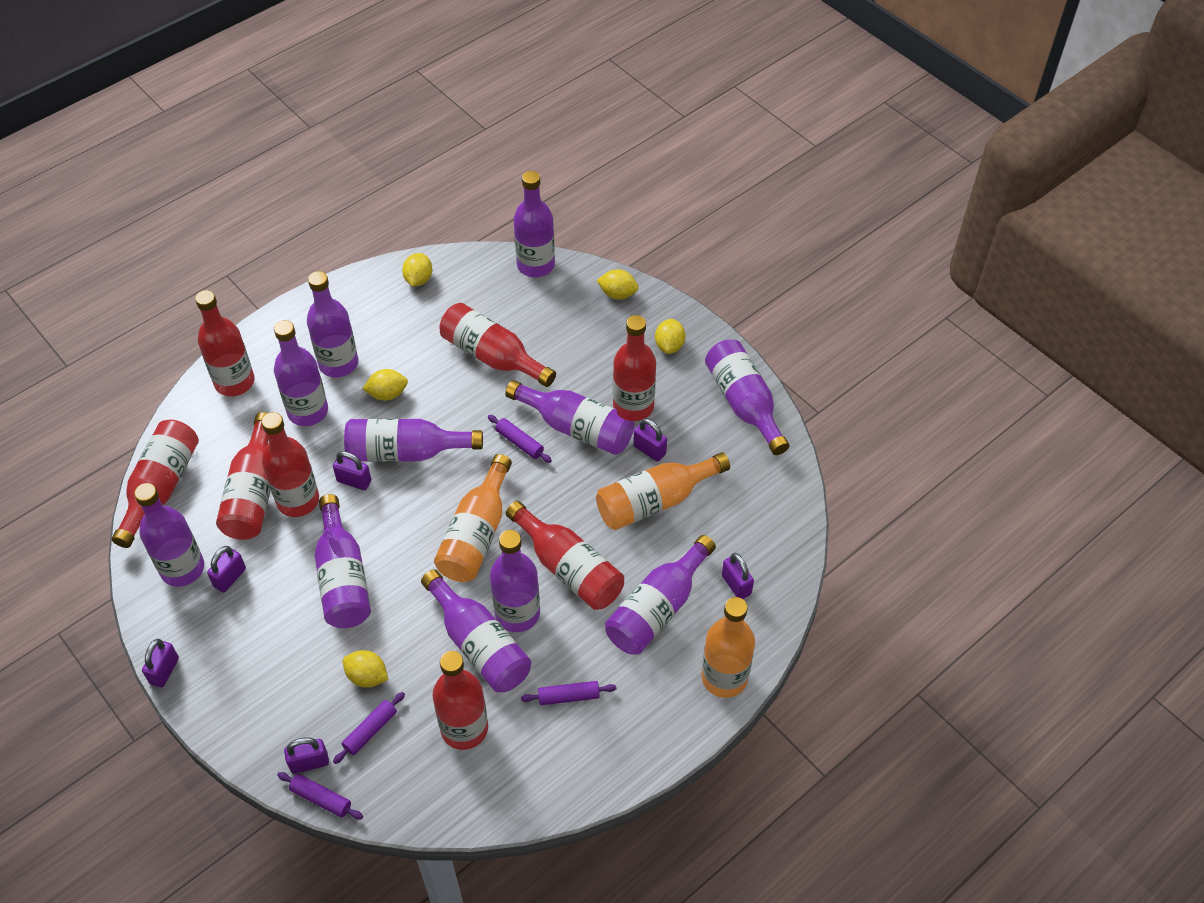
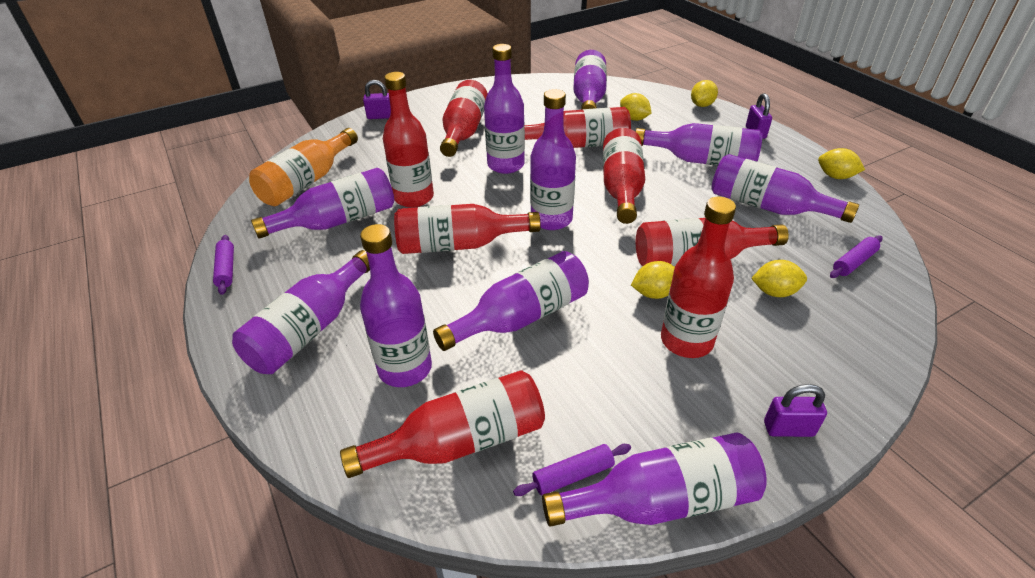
orange bottle: 3 -> 1
purple bottle: 11 -> 10
purple padlock: 6 -> 3
purple rolling pin: 4 -> 3

